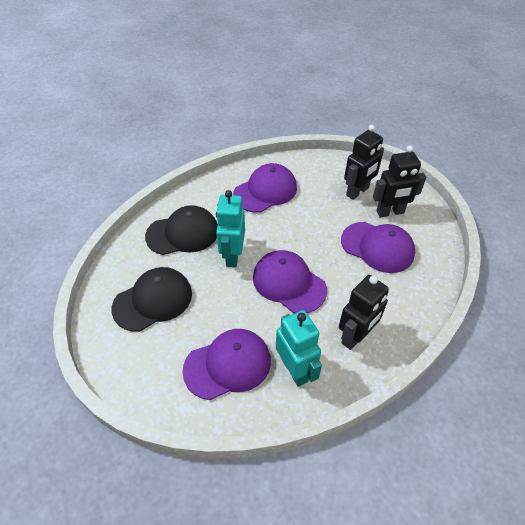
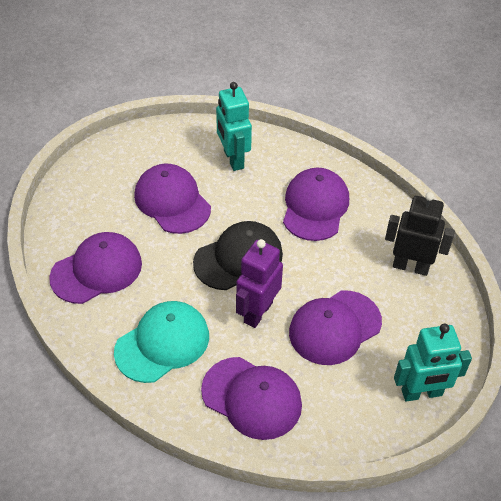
black cap: 2 -> 1
black robot: 3 -> 1
purple cap: 4 -> 5
purple robot: 0 -> 1
turquoise cap: 0 -> 1

